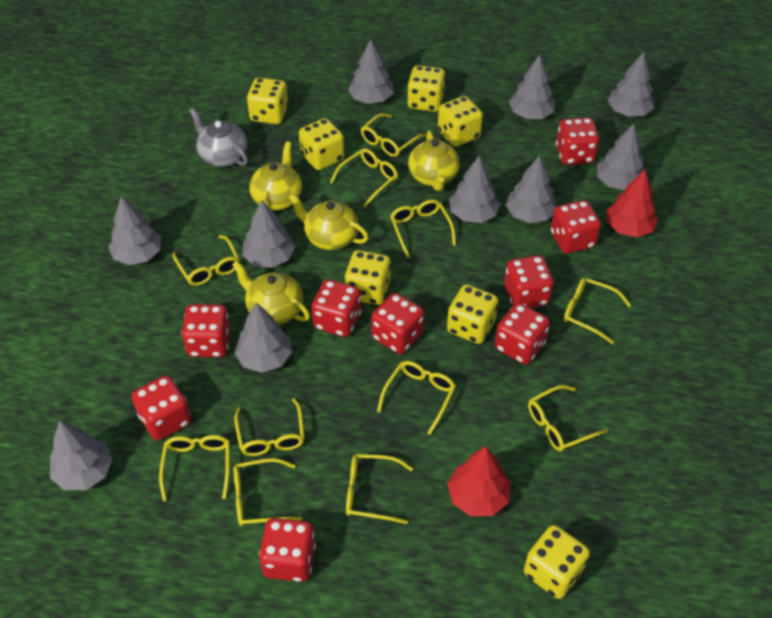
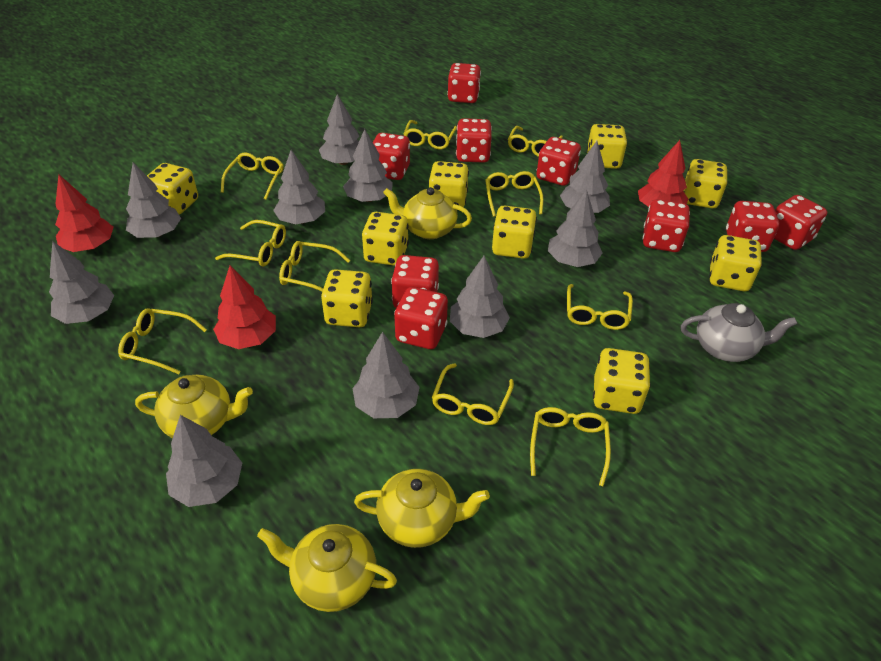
red tree: 2 -> 3
yellow dice: 7 -> 9
yellow glasses: 11 -> 10

